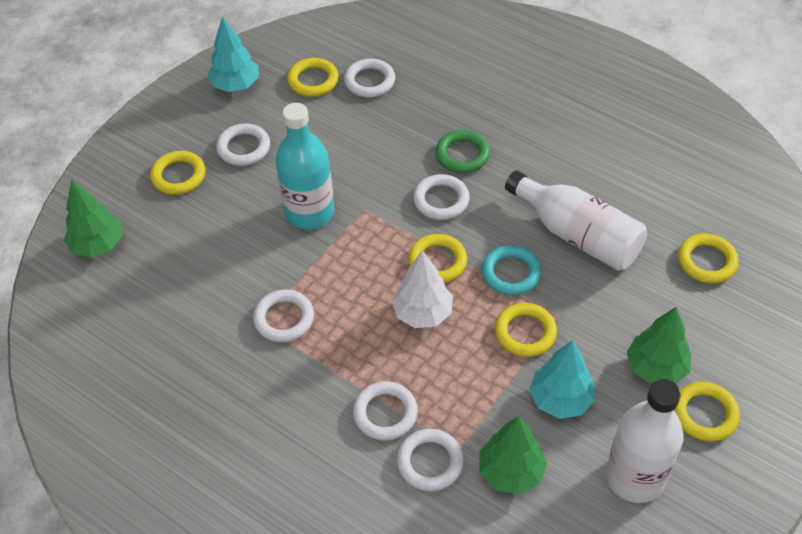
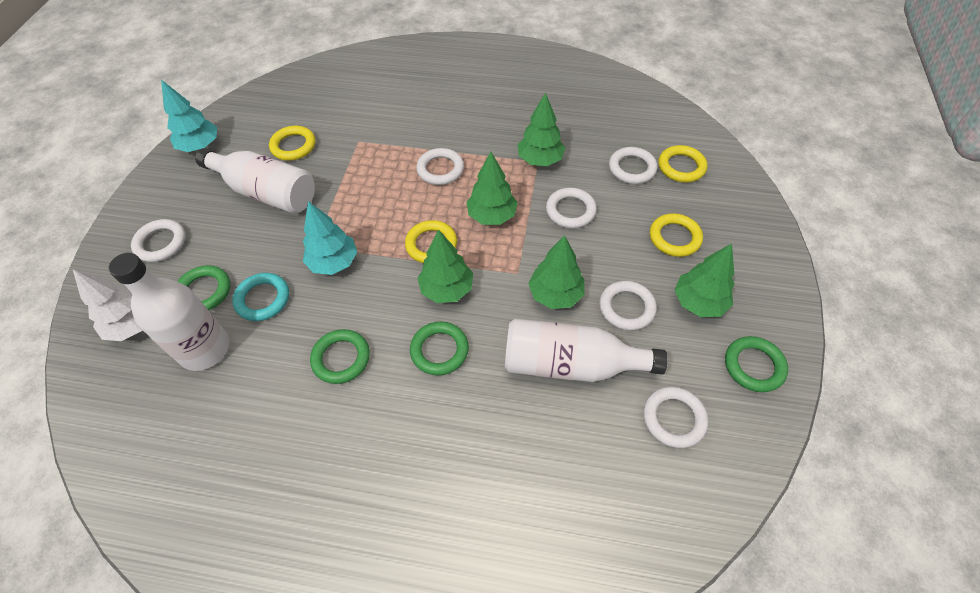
green ring: 1 -> 4
green tree: 3 -> 5
turquoise bottle: 1 -> 0
white bottle: 2 -> 3
yellow ring: 6 -> 4

